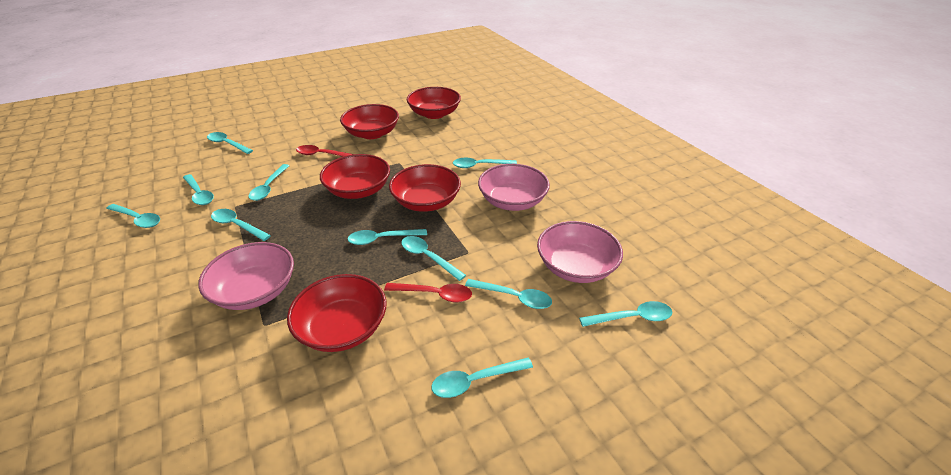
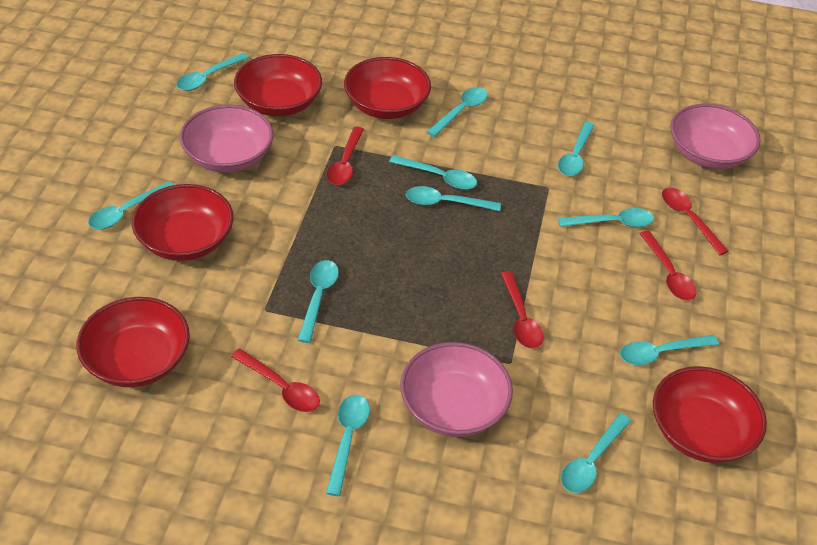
red spoon: 2 -> 5

